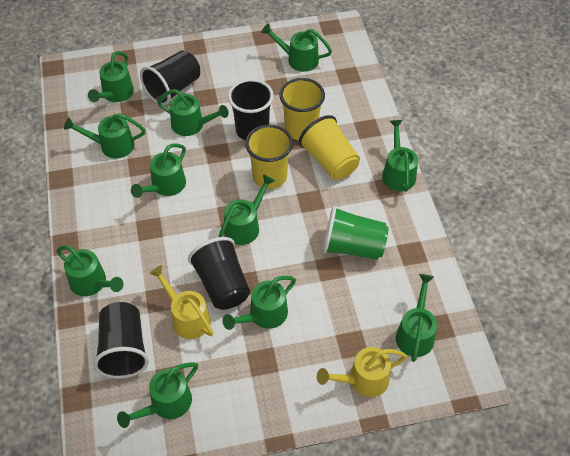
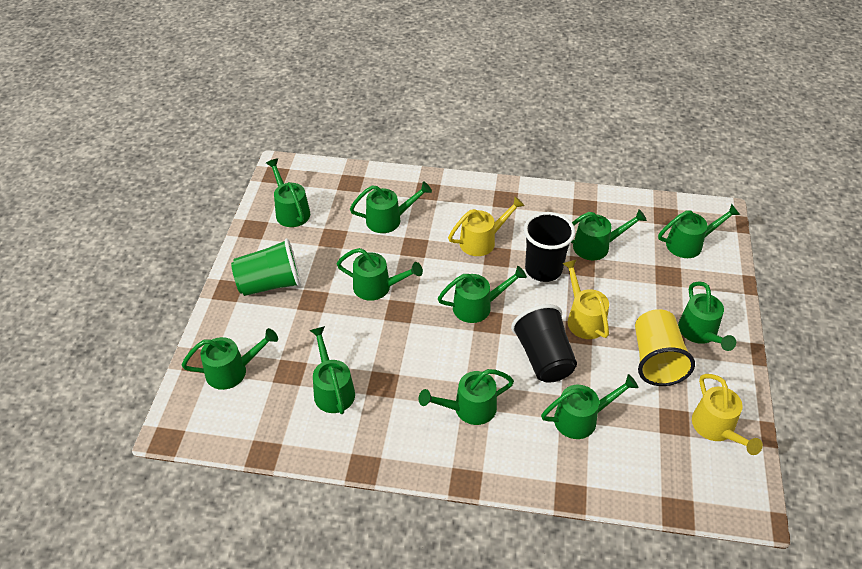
black cup: 4 -> 2
yellow cup: 3 -> 1
yellow watering can: 2 -> 3

